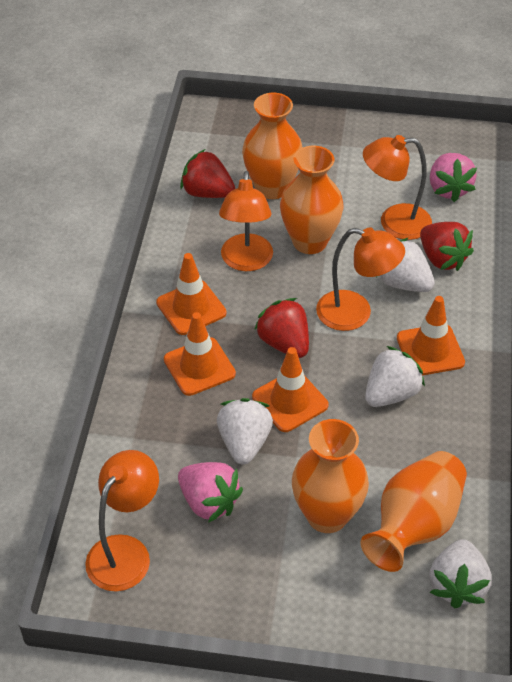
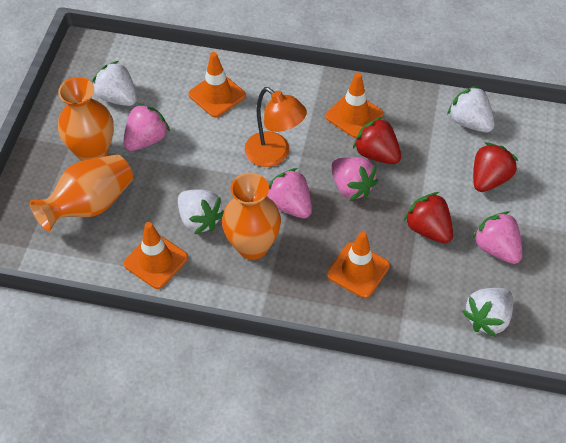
orange lamp: 4 -> 1
orange vase: 4 -> 3
pink strawberry: 2 -> 4

